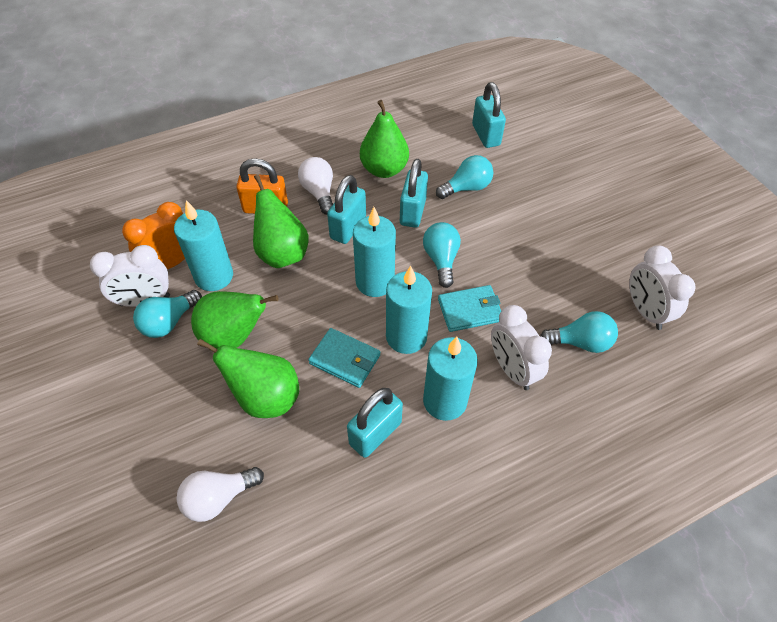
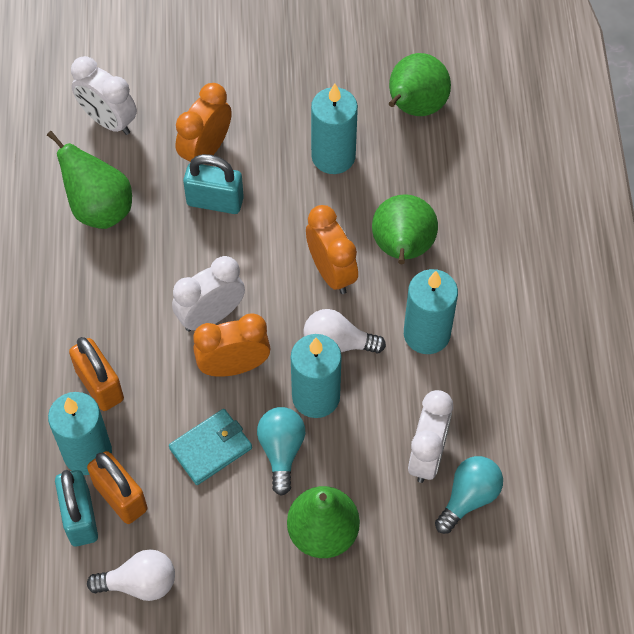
orange clock: 1 -> 3
orange padlock: 1 -> 2
turquoise light bulb: 4 -> 2
turquoise padlock: 4 -> 2
turquoise wallet: 2 -> 1

